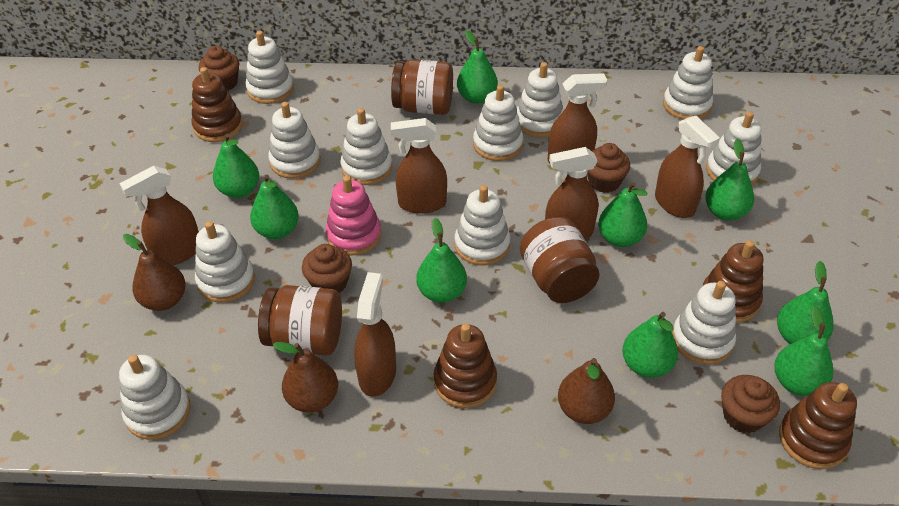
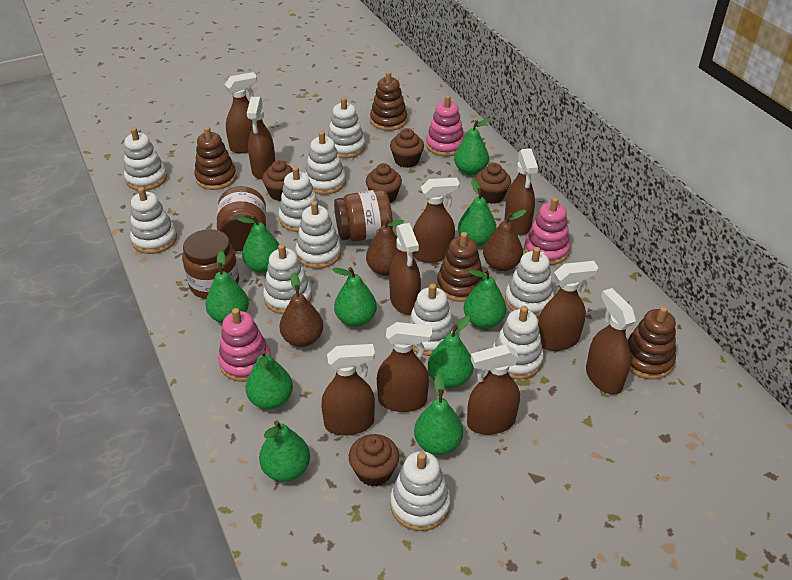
brown cupcake: 4 -> 5
brown spray bottle: 6 -> 10
green pear: 9 -> 10
pink stacking toy: 1 -> 3

